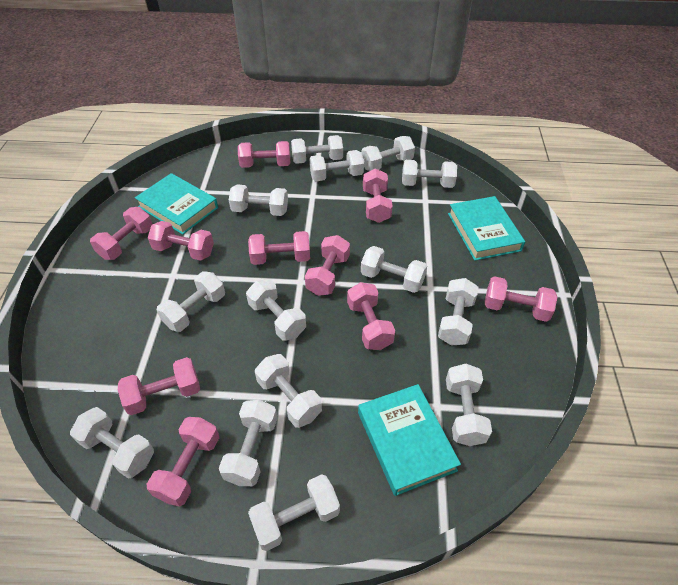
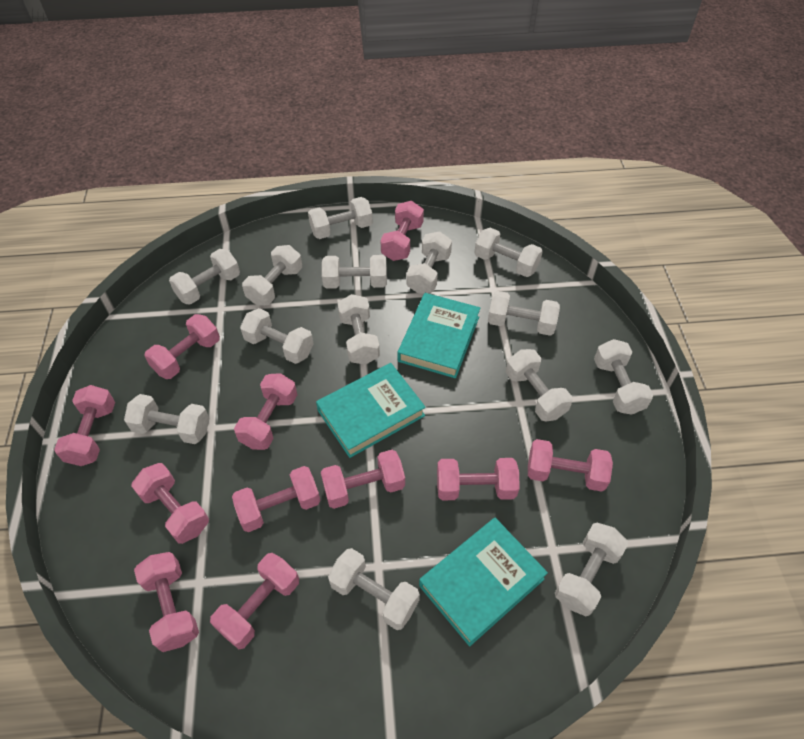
pink dumbbell: 10 -> 11

